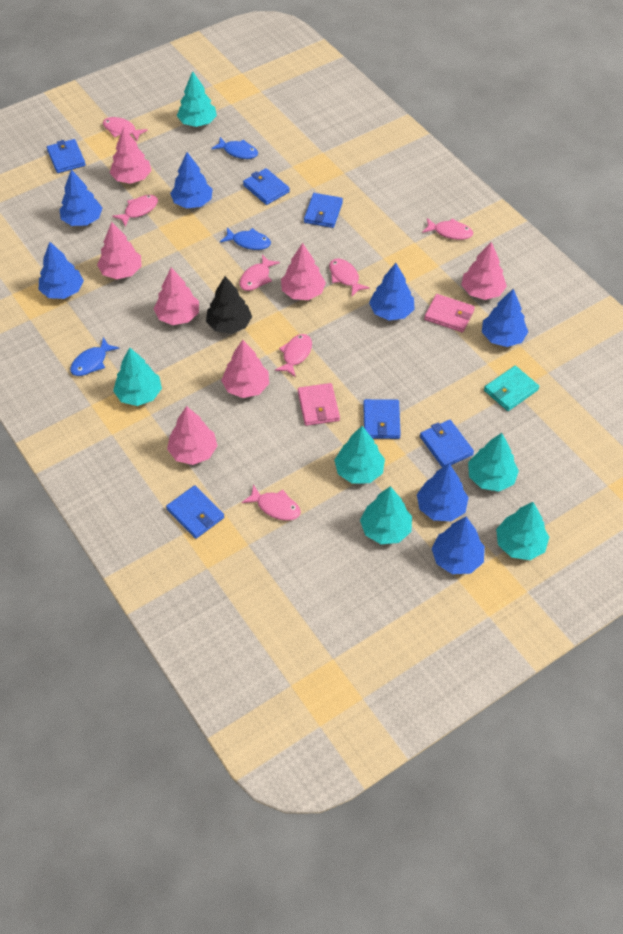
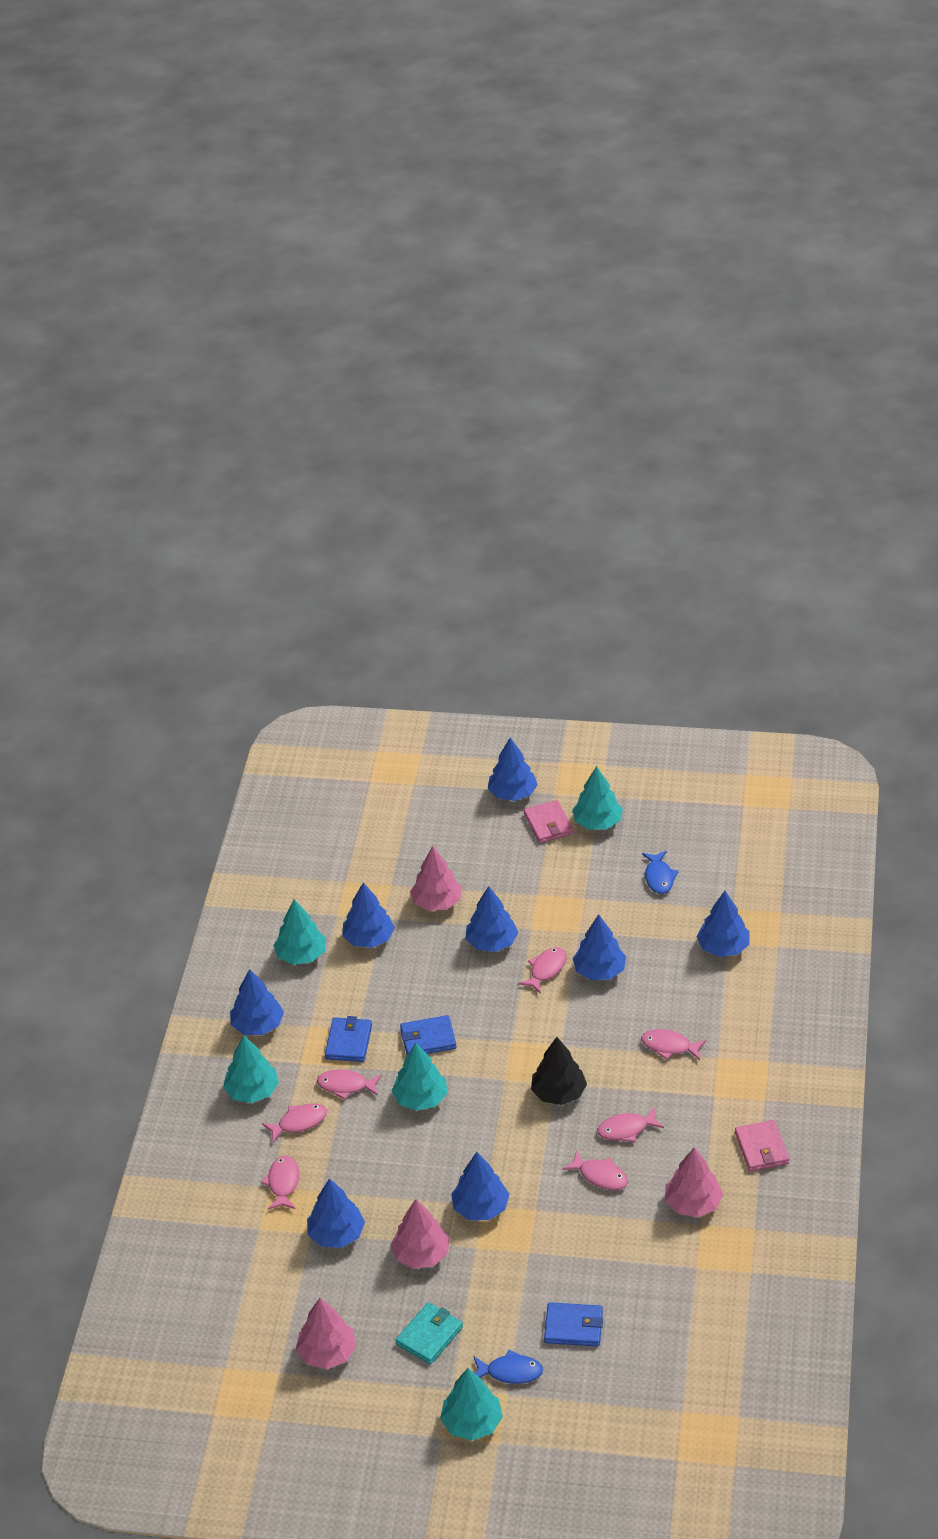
blue fish: 3 -> 2
blue tree: 7 -> 8
blue wallet: 6 -> 3
pink tree: 7 -> 4
turquoise tree: 6 -> 5

